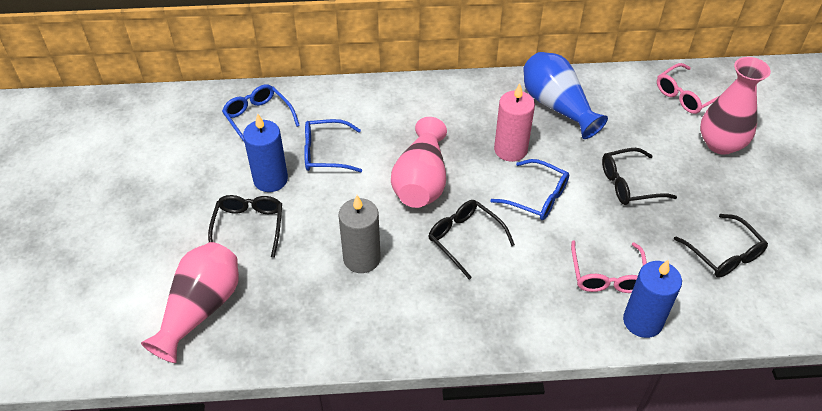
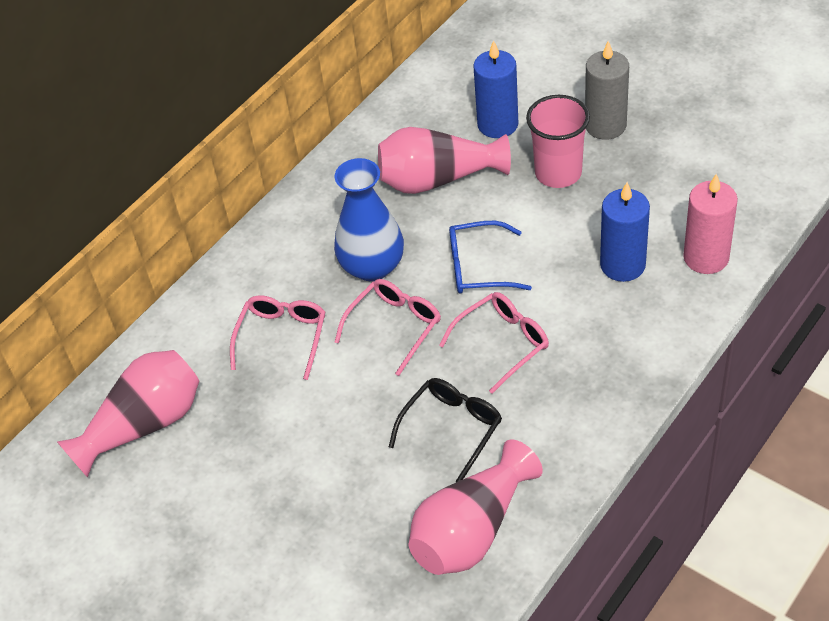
black glasses: 4 -> 1
blue glasses: 3 -> 1
pink cup: 0 -> 1
pink glasses: 2 -> 3

